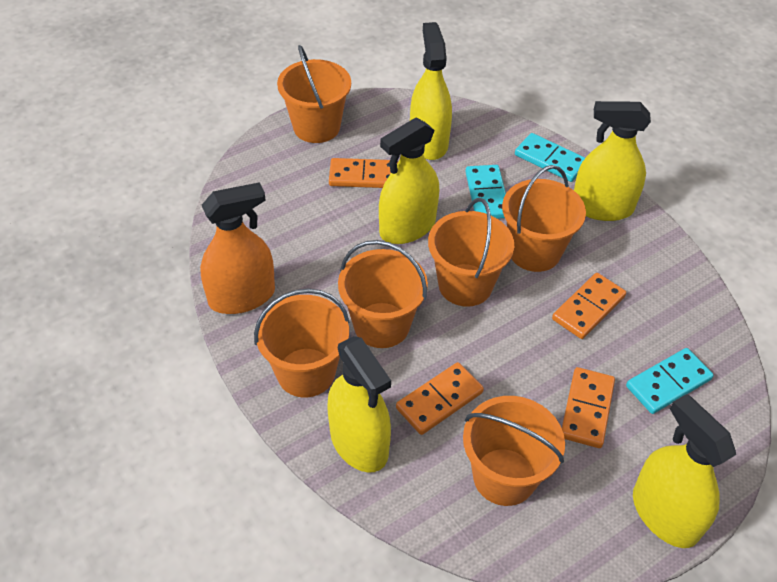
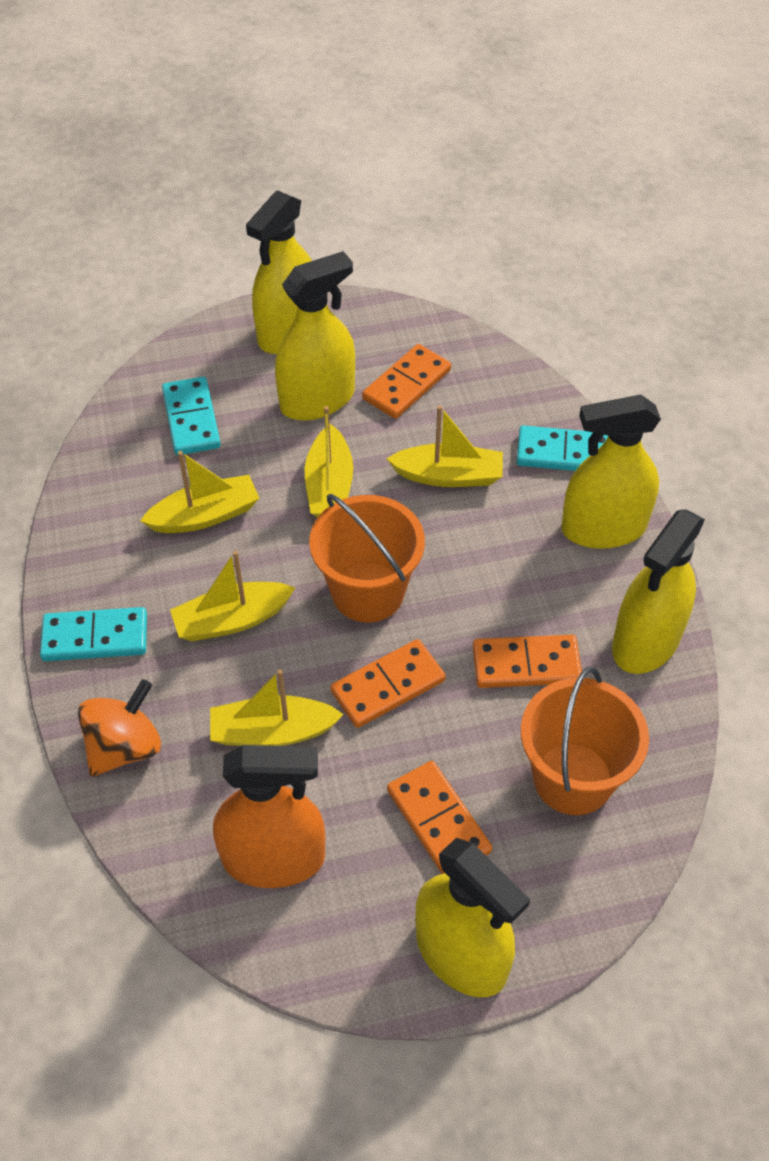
orange bucket: 6 -> 2
orange spinning top: 0 -> 1
yellow boat: 0 -> 5

